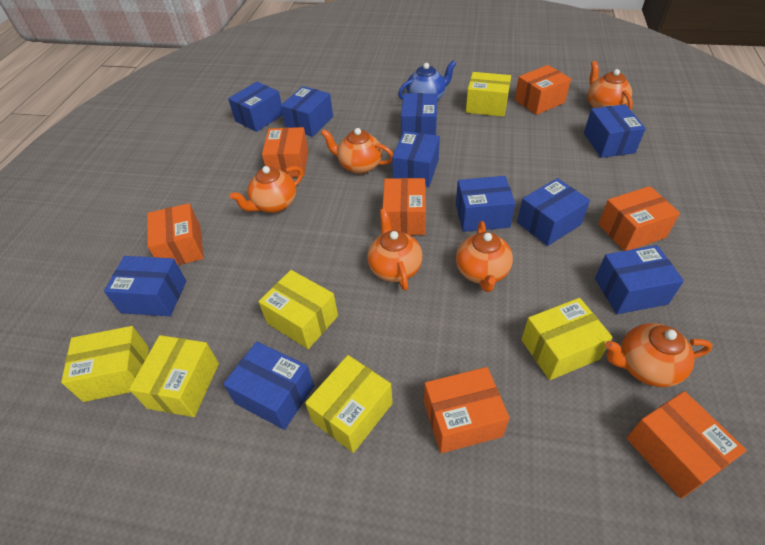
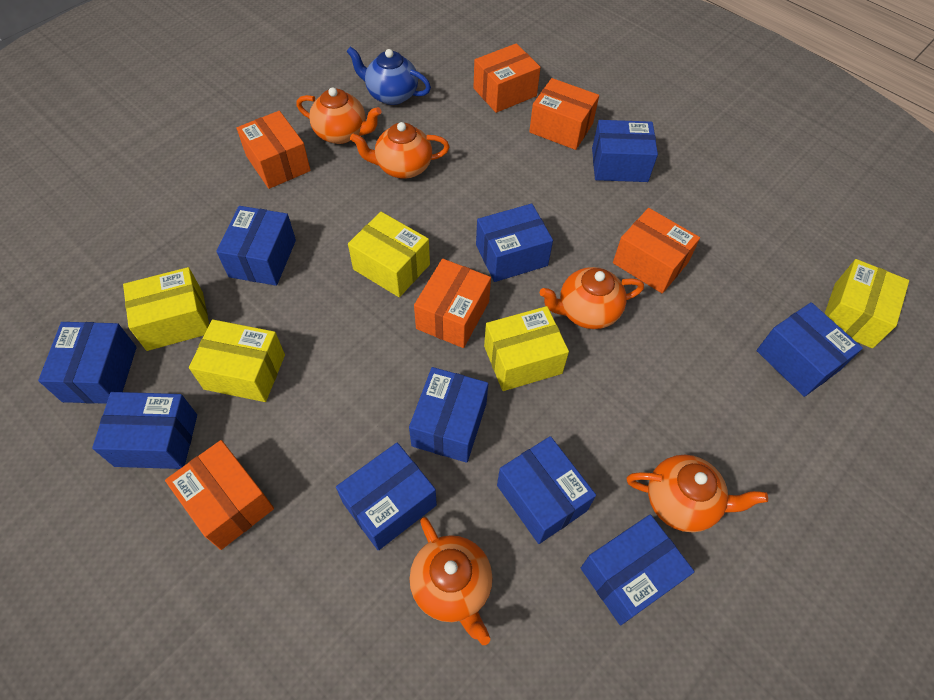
orange box: 7 -> 6
orange teapot: 6 -> 5
yellow box: 6 -> 5

